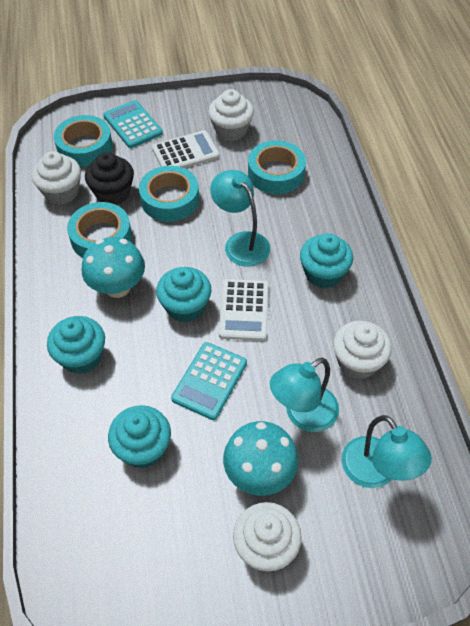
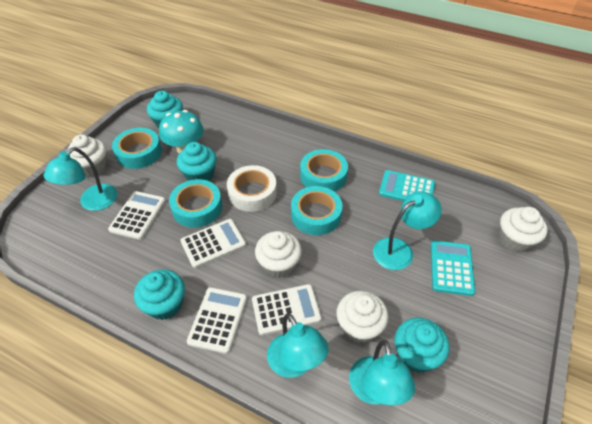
black cupcake: 1 -> 0
turquoise lamp: 3 -> 4
turquoise mushroom: 2 -> 1
white calculator: 2 -> 4
white tape: 0 -> 1

